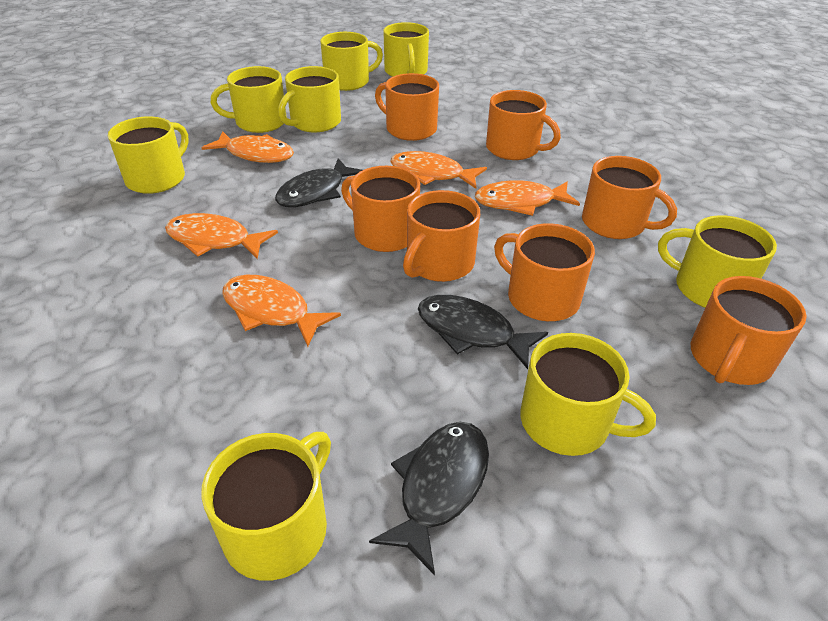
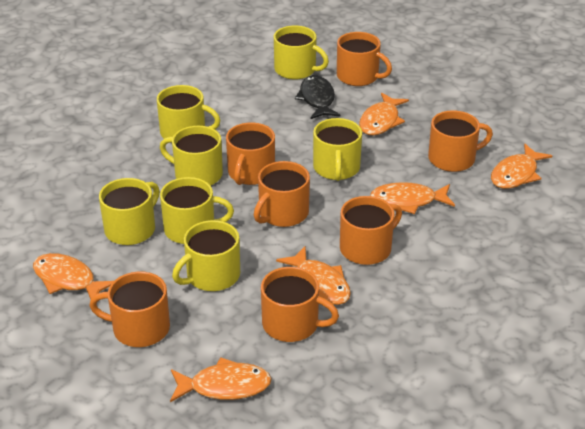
black fish: 3 -> 1
orange fish: 5 -> 6
yellow mug: 8 -> 7

